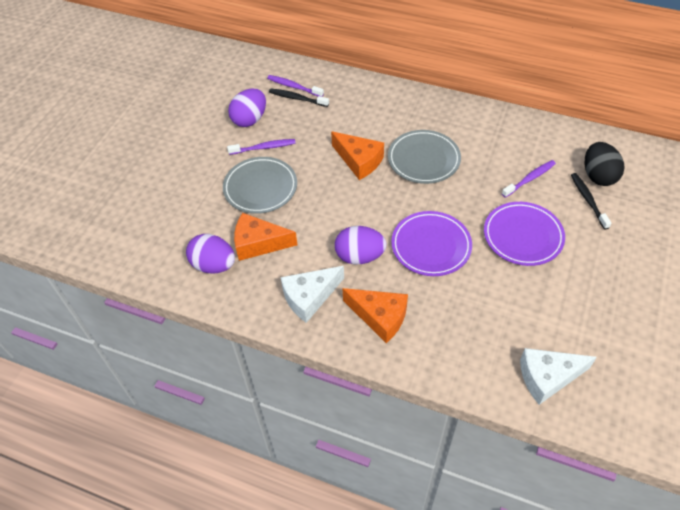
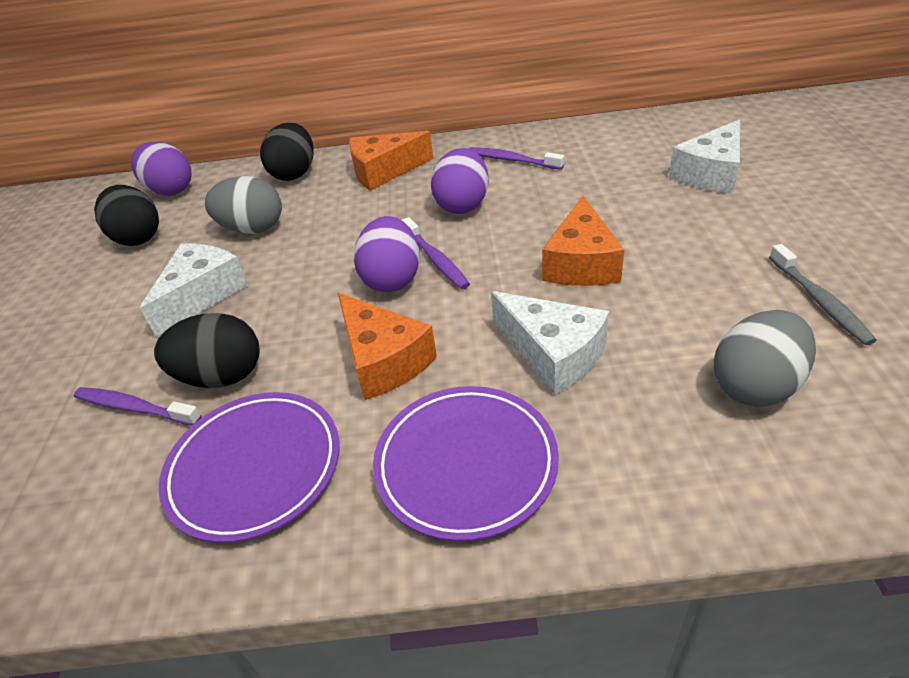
black egg: 1 -> 3
black toothbrush: 2 -> 0
grey egg: 0 -> 2
grey plate: 2 -> 0
grey toothbrush: 0 -> 1
white cheese: 2 -> 3

